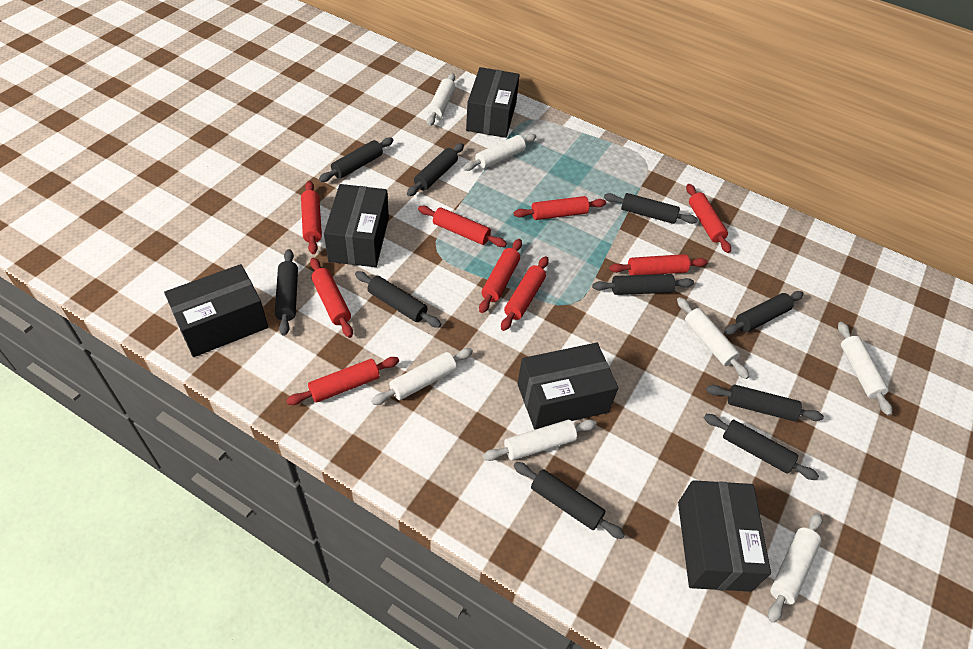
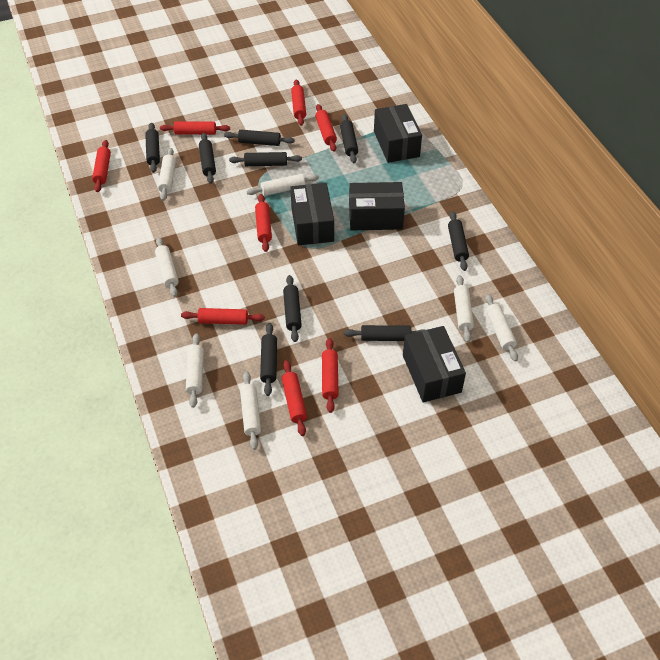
black box: 5 -> 4
black rolling pin: 10 -> 9
red rolling pin: 9 -> 8

